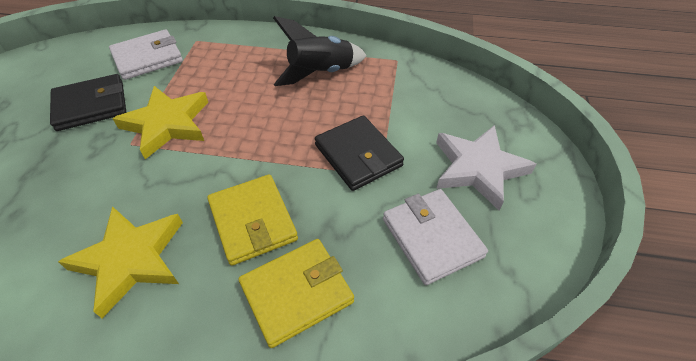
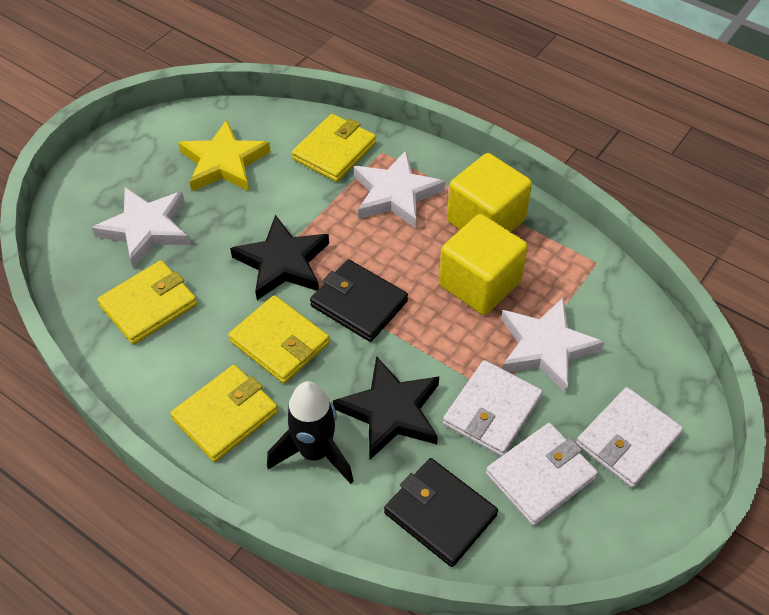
black star: 0 -> 2
white star: 1 -> 3
white wallet: 2 -> 3
yellow cube: 0 -> 2
yellow star: 2 -> 1
yellow wallet: 2 -> 4

